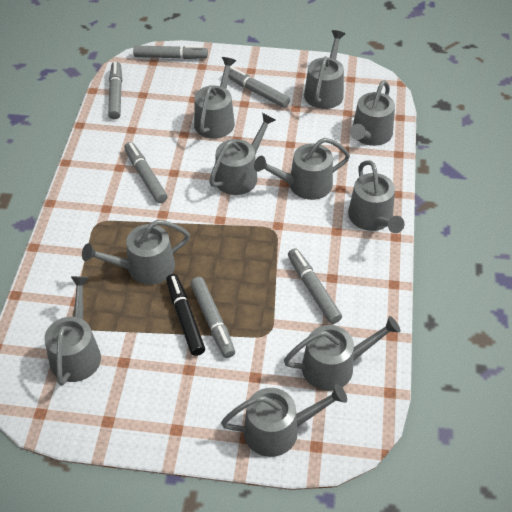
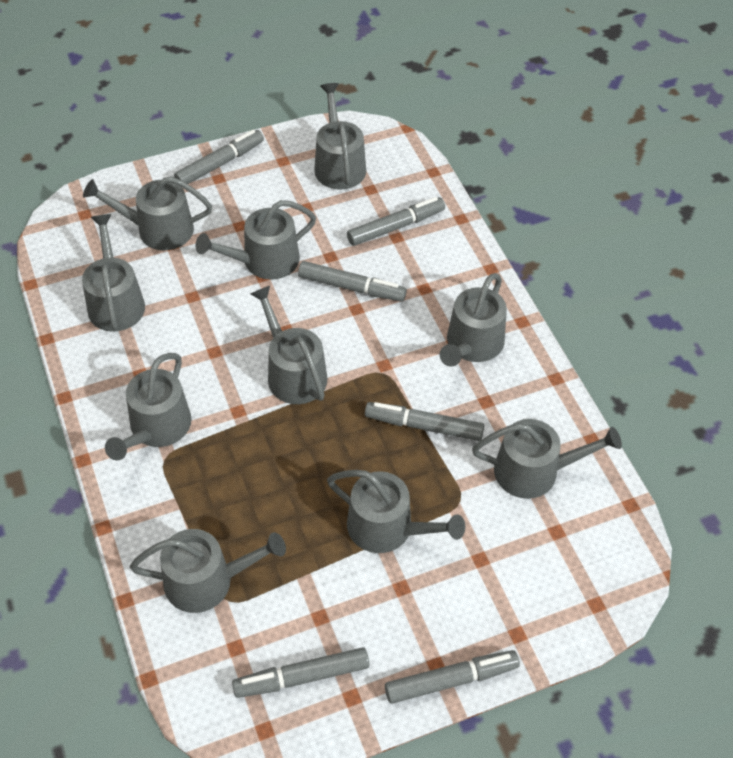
black marker: 1 -> 0

